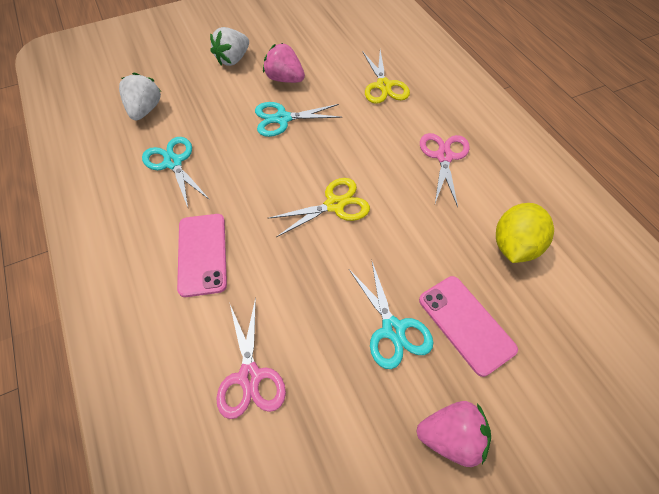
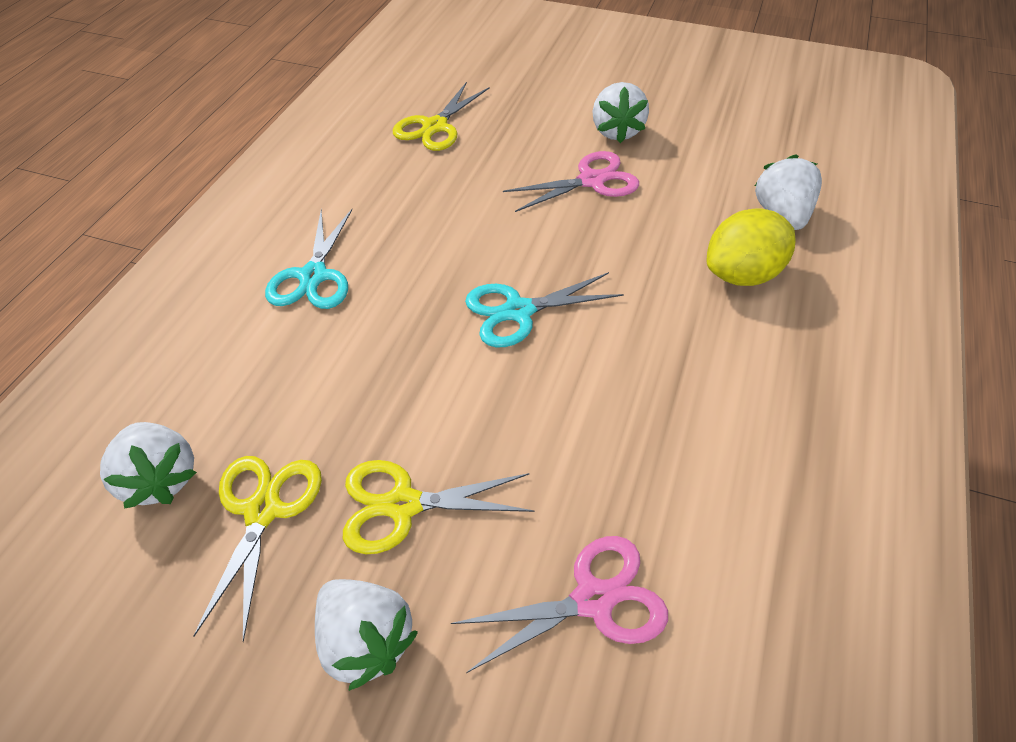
pink phone: 2 -> 0
pink strawberry: 2 -> 0
turquoise scissors: 3 -> 2
white strawberry: 2 -> 4
yellow scissors: 2 -> 3

